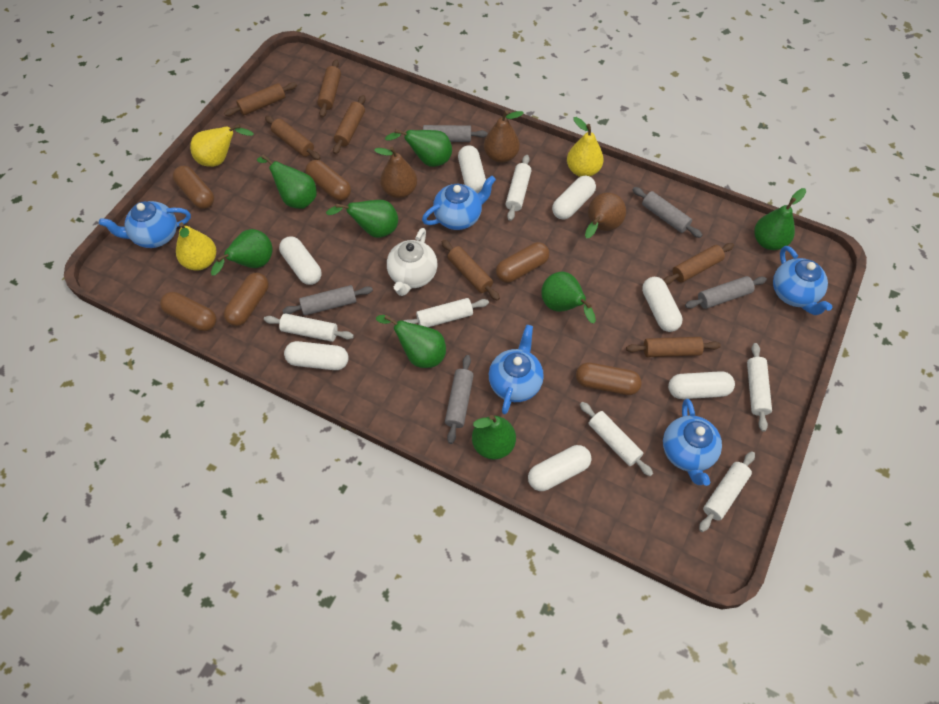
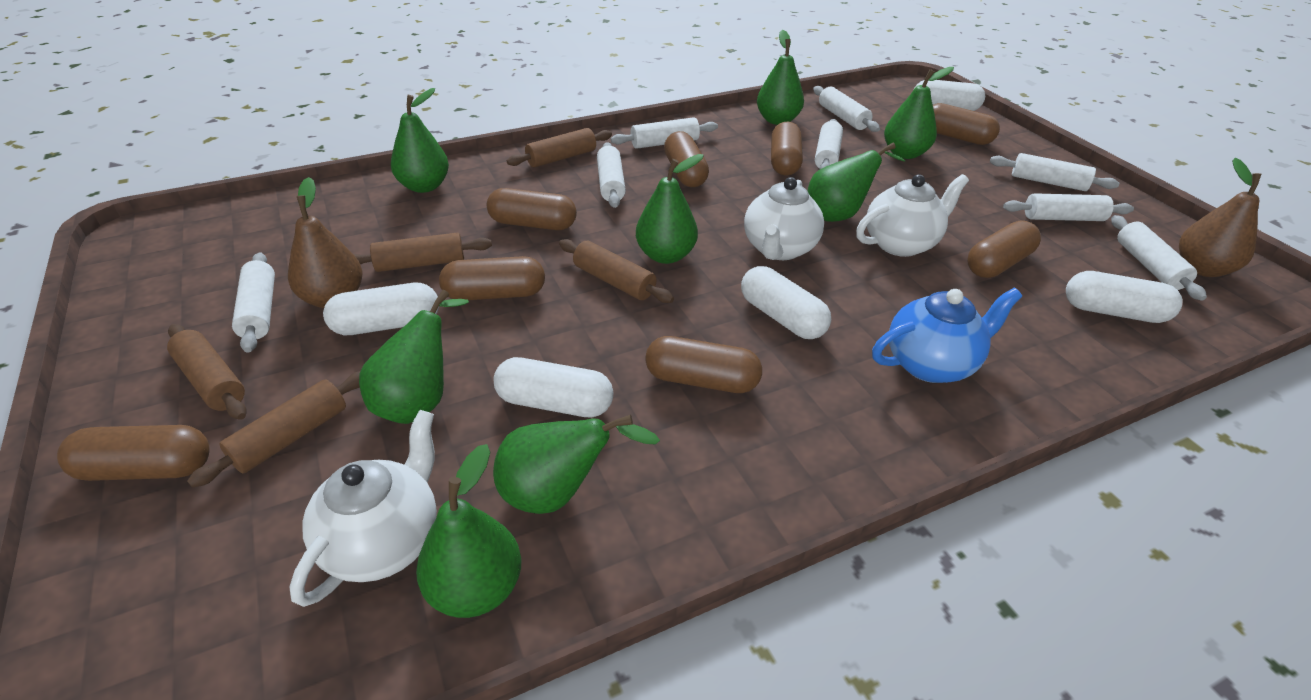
blue teapot: 5 -> 1
brown capsule: 6 -> 8
brown pear: 3 -> 2
brown rolling pin: 7 -> 5
grey rolling pin: 5 -> 0
white capsule: 7 -> 5
white rolling pin: 6 -> 8
white teapot: 1 -> 3
yellow pear: 3 -> 0

